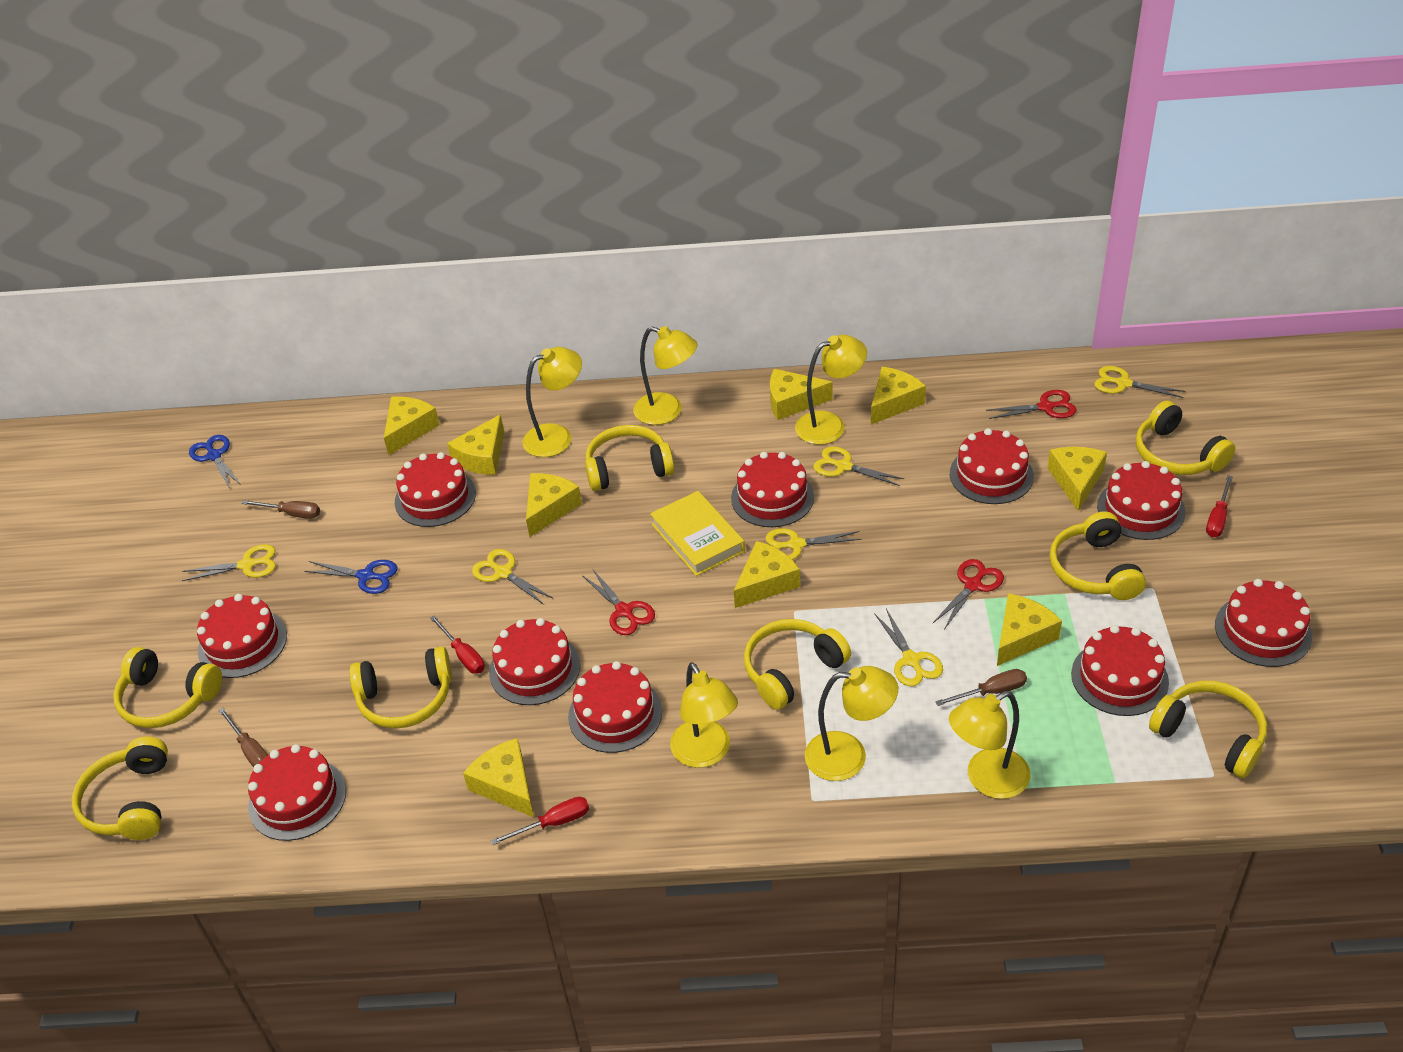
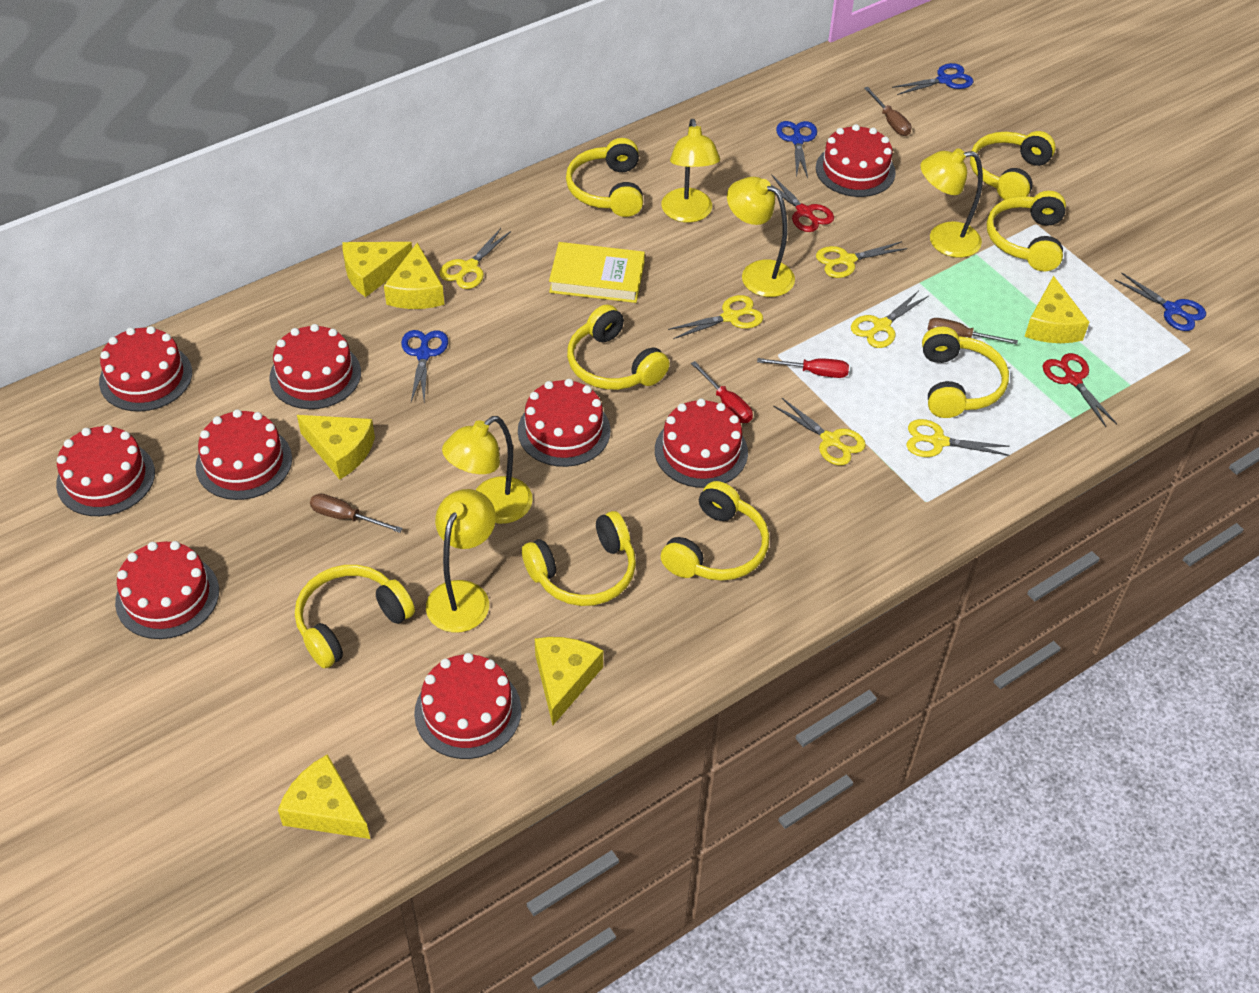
blue scissors: 2 -> 4
red cake: 10 -> 9
red scissors: 3 -> 2
red screwdriver: 3 -> 2
yellow cheese: 9 -> 6
yellow lamp: 6 -> 5

